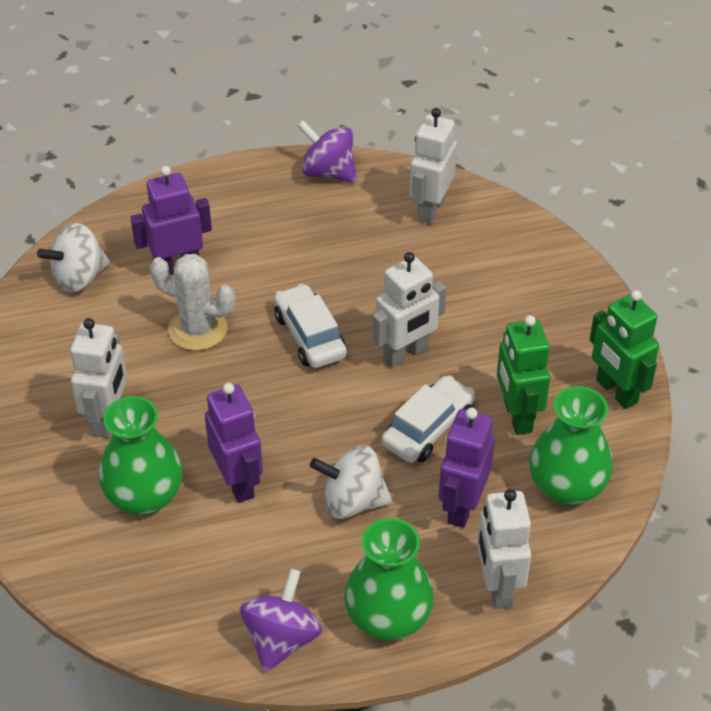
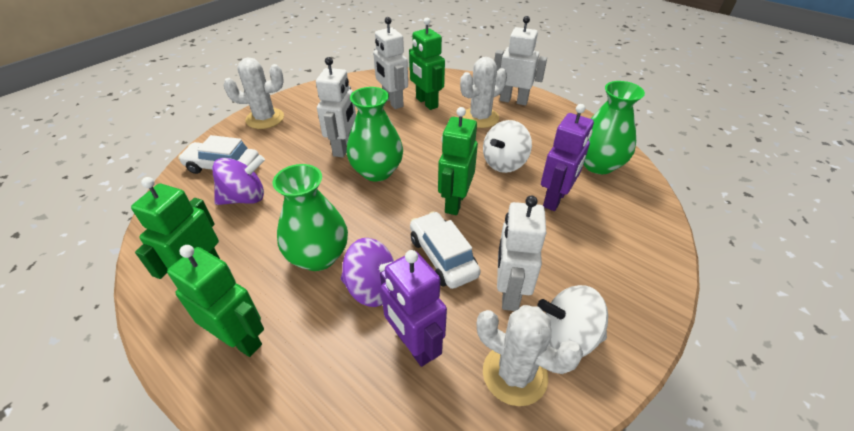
green robot: 2 -> 4
purple robot: 3 -> 2
white cactus: 1 -> 3

